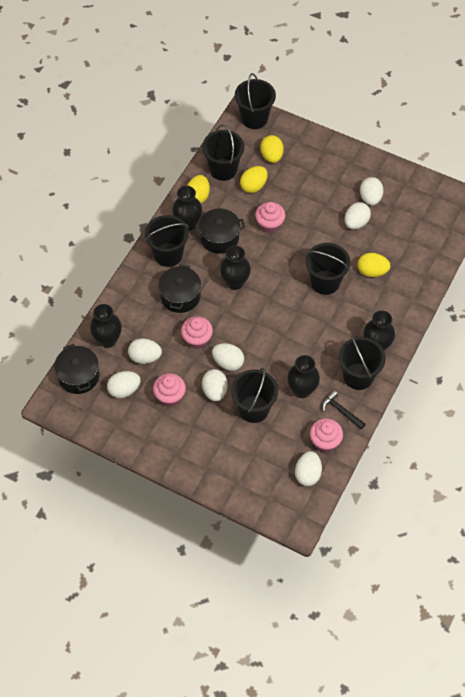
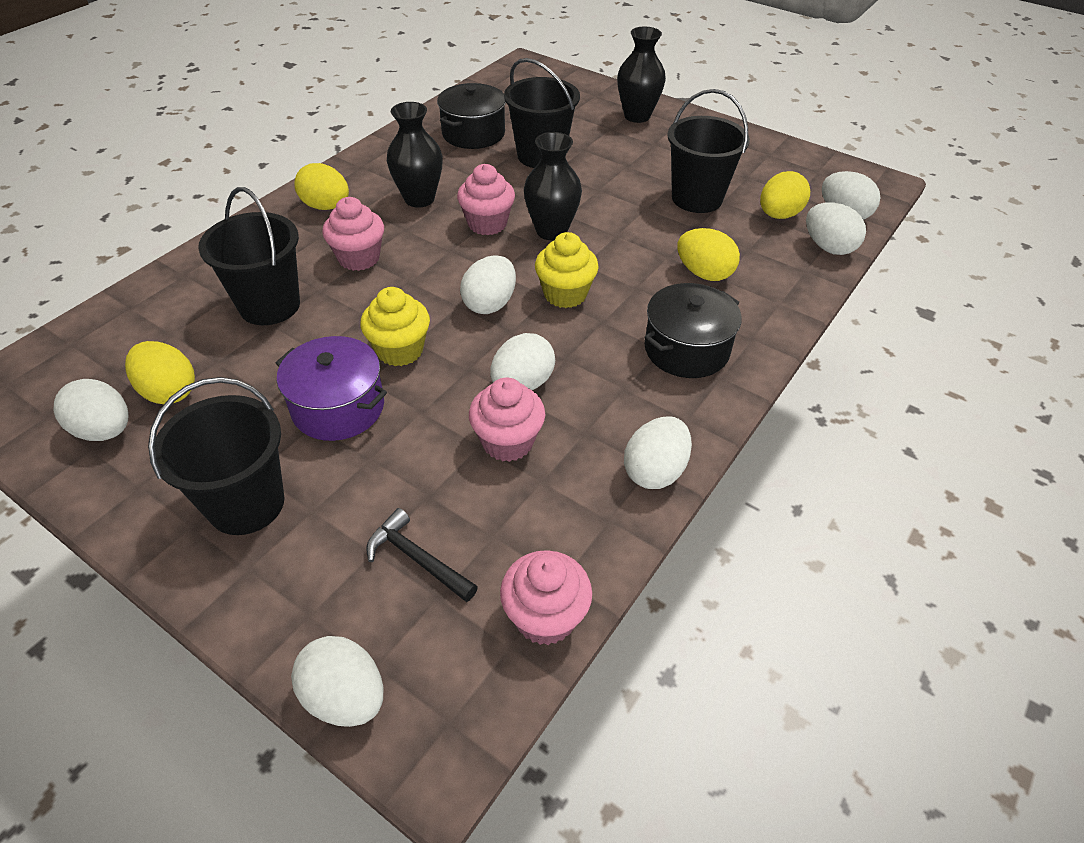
black bucket: 6 -> 4
black pot: 3 -> 2
black vase: 5 -> 3
purple pot: 0 -> 1
yellow cupcake: 0 -> 2

